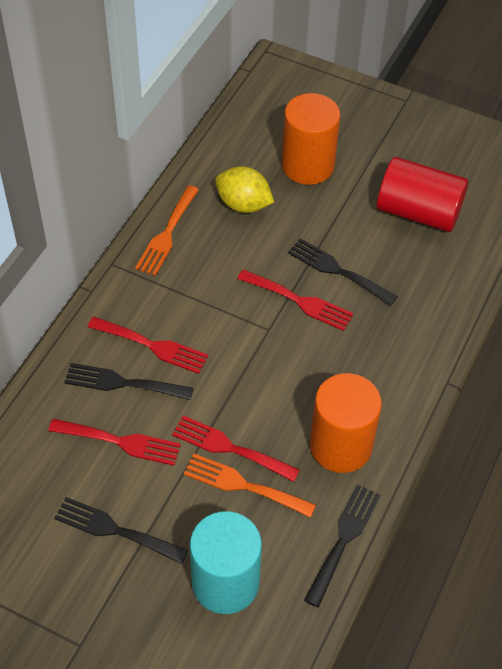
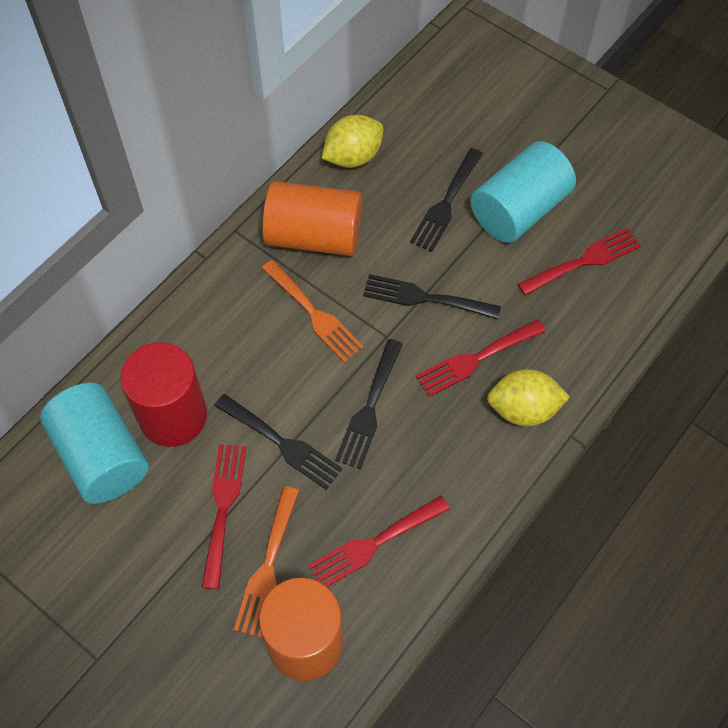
turquoise cylinder: 1 -> 2
yellow lemon: 1 -> 2

